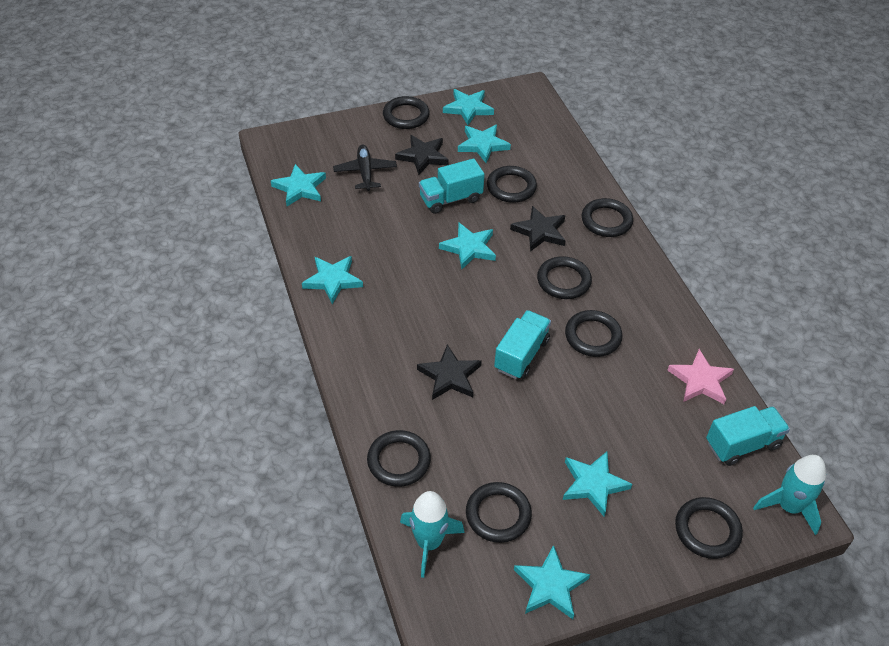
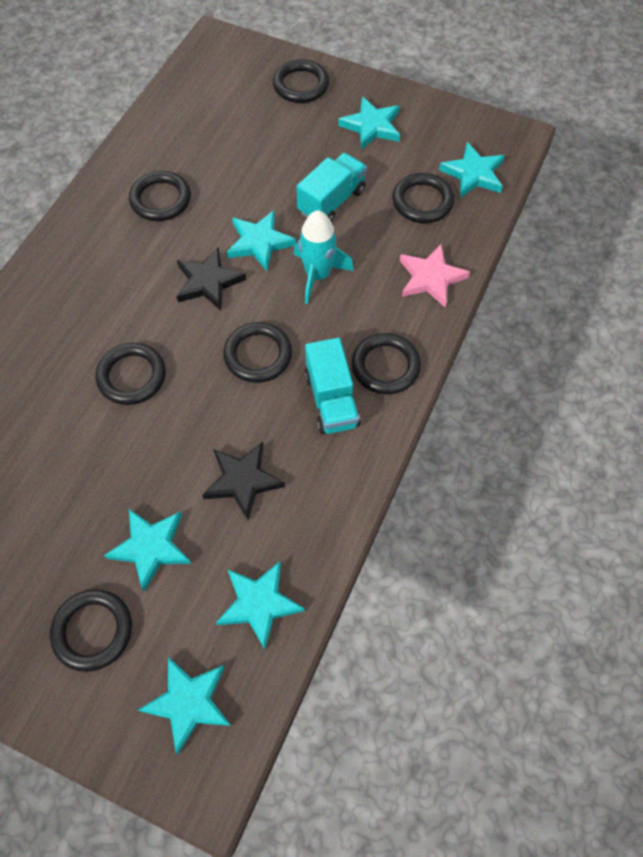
black plane: 1 -> 0
black ring: 8 -> 7
black star: 3 -> 2
turquoise rocket: 2 -> 1
turquoise star: 7 -> 6
turquoise truck: 3 -> 2

